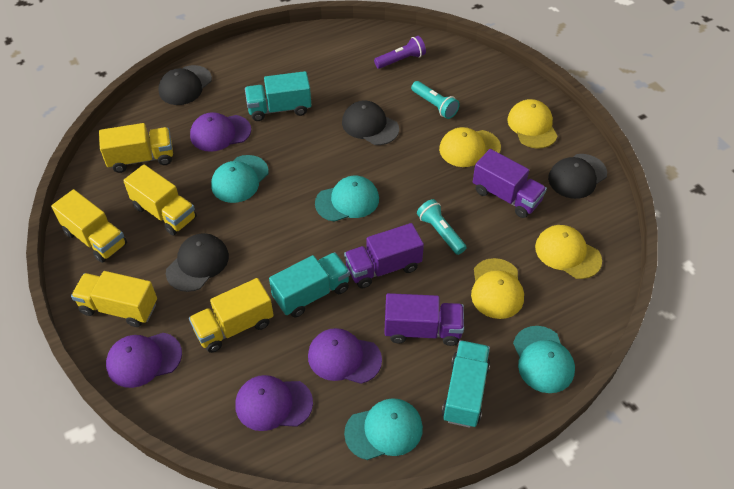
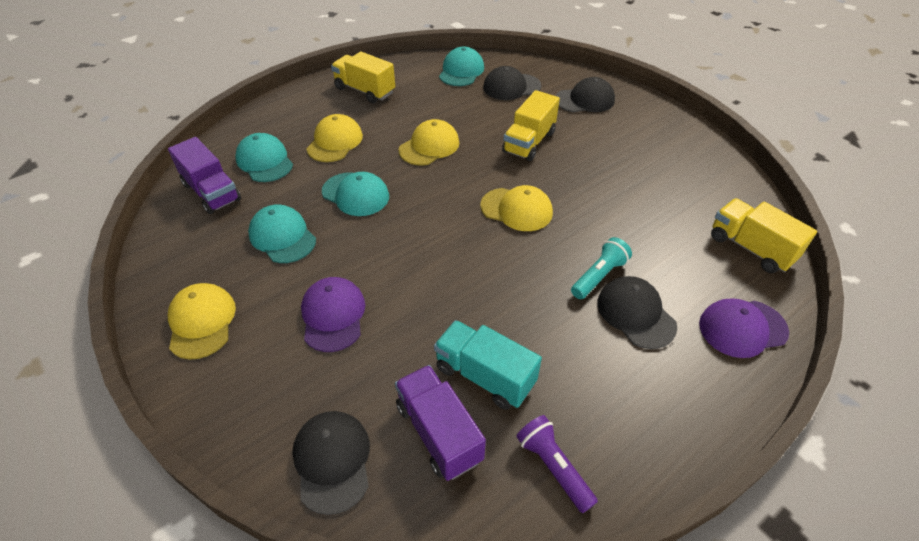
purple cap: 4 -> 2
purple truck: 3 -> 2
turquoise flashlight: 2 -> 1
turquoise truck: 3 -> 1
yellow truck: 5 -> 3

